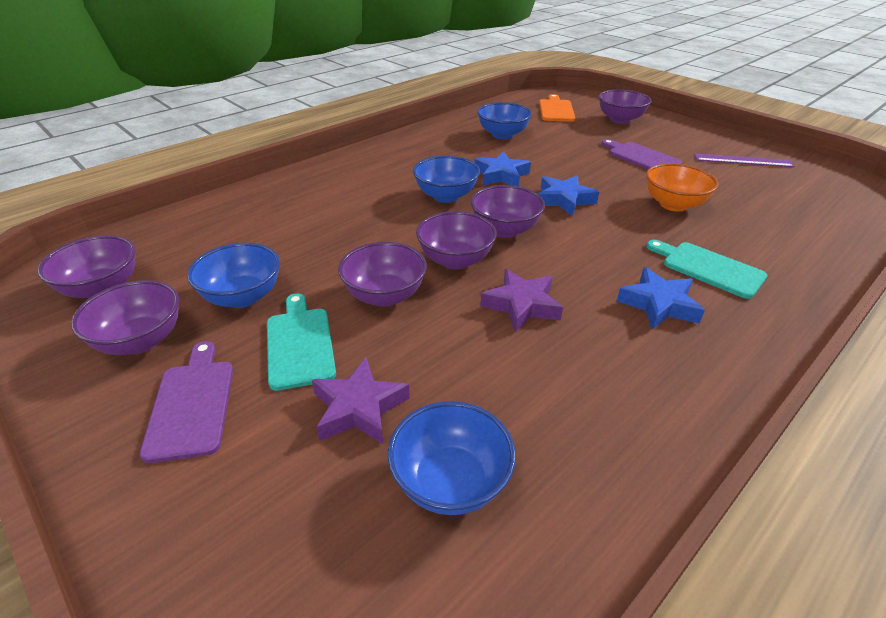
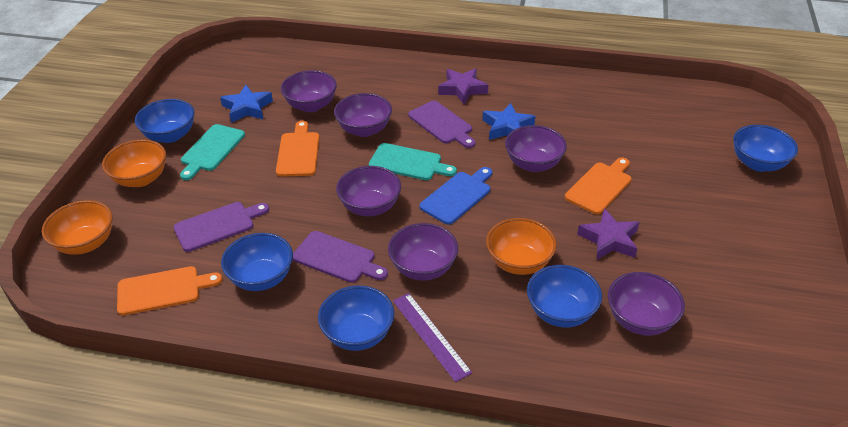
blue bowl: 4 -> 5
blue cutting board: 0 -> 1
blue star: 3 -> 2
orange bowl: 1 -> 3
orange cutting board: 1 -> 3
purple cutting board: 2 -> 3

